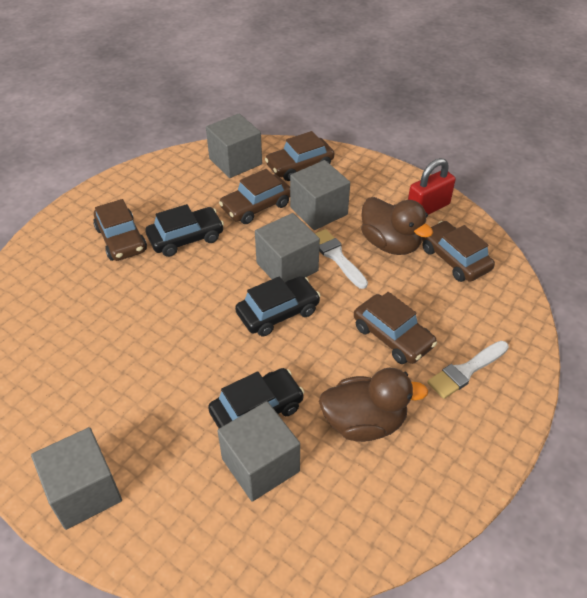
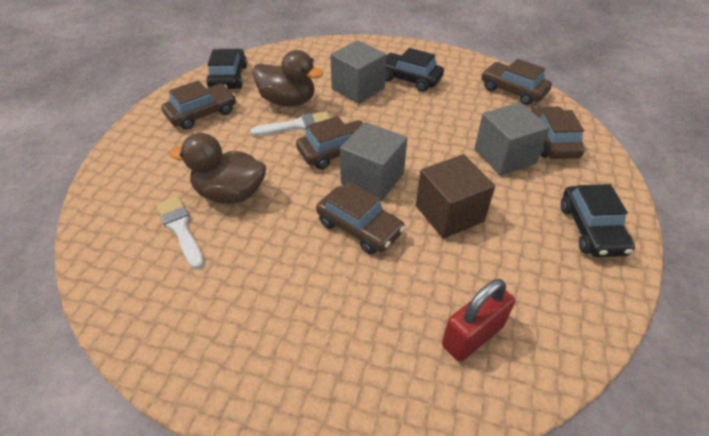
brown cube: 0 -> 1
grey cube: 5 -> 3

